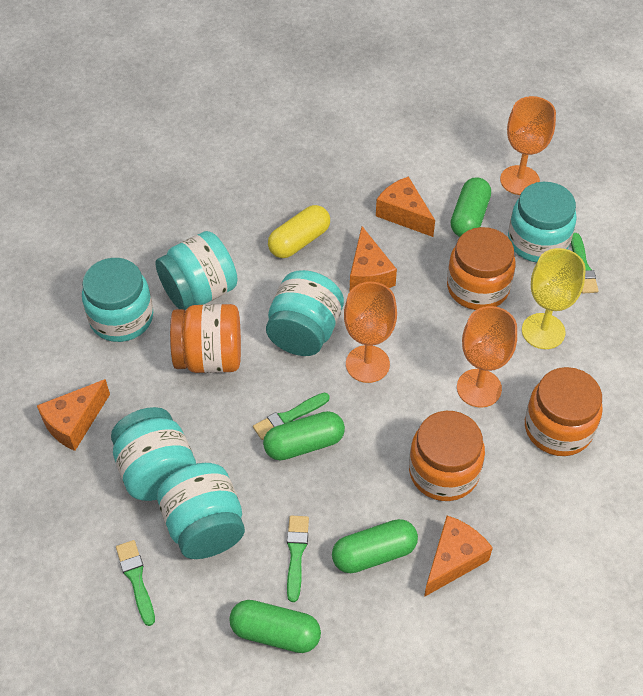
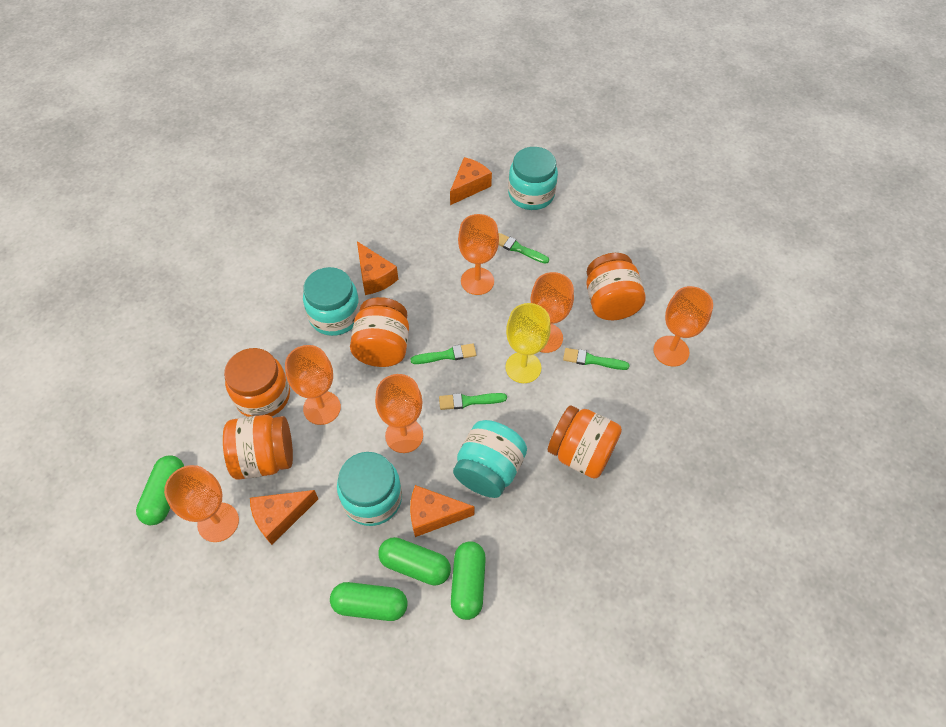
orange goblet: 3 -> 6
orange jar: 4 -> 5
turquoise jar: 6 -> 4
yellow capsule: 1 -> 0

